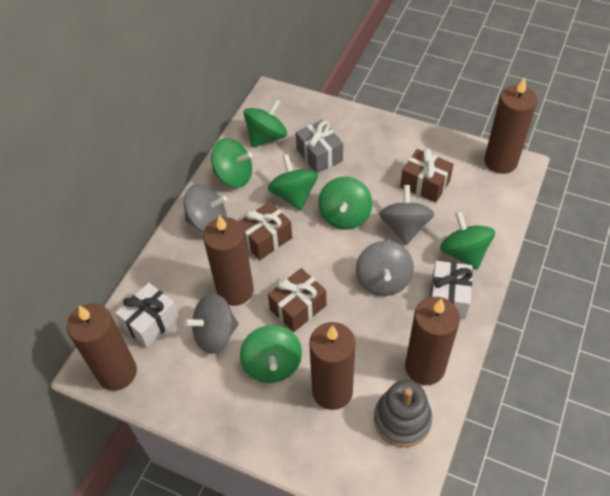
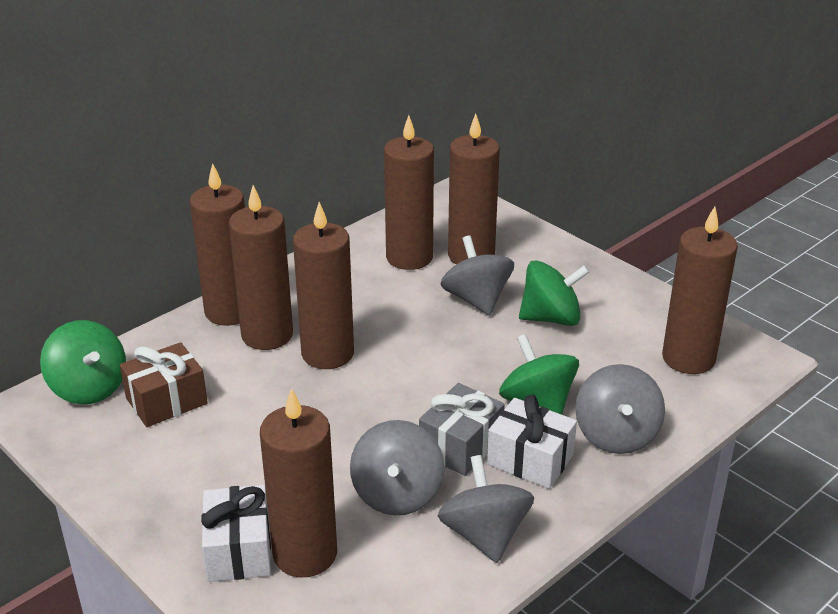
brown candle: 5 -> 7
brown gift: 3 -> 1
green spinning top: 6 -> 3
grey stacking toy: 1 -> 0

